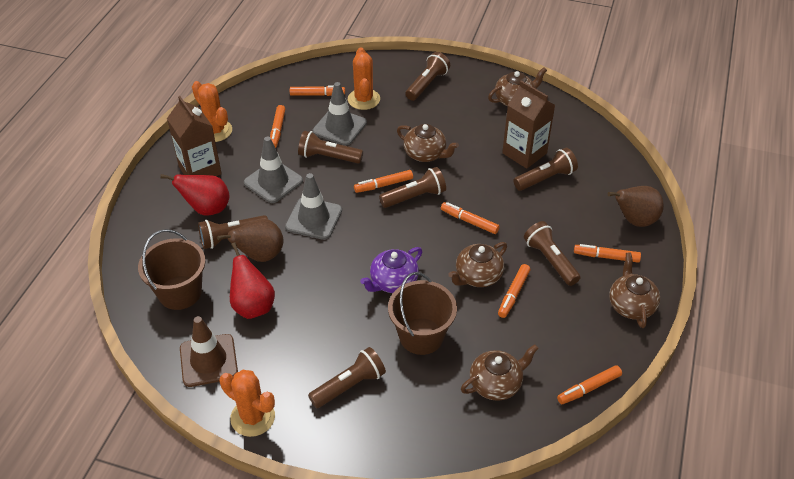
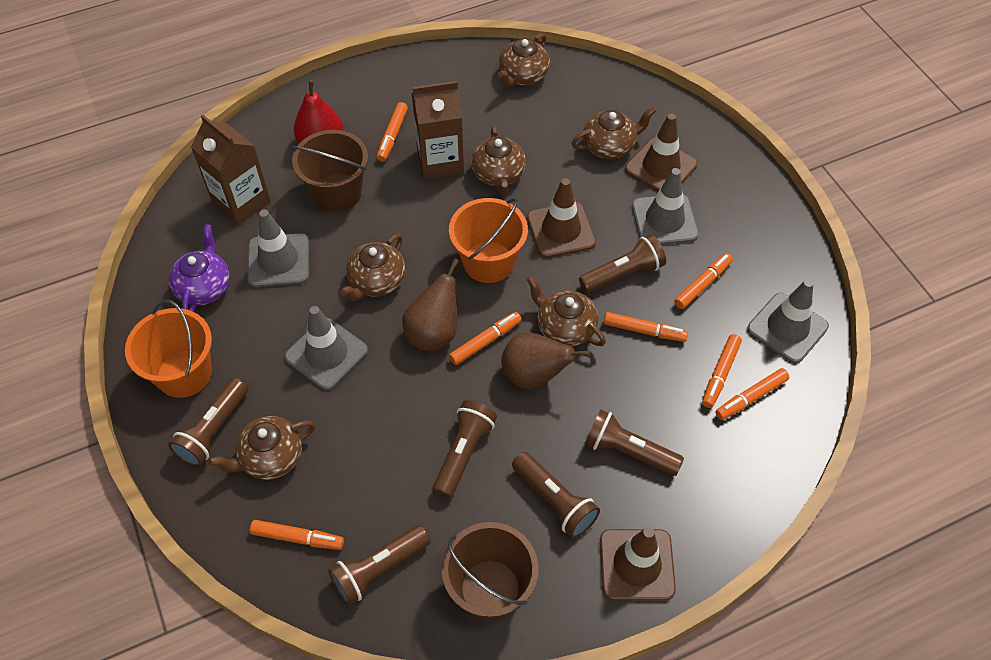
brown flashlight: 7 -> 6
brown teapot: 5 -> 6
brown traffic cone: 1 -> 3
grey traffic cone: 3 -> 4
orange bucket: 0 -> 2
orange cactus: 3 -> 0
red pear: 2 -> 1

